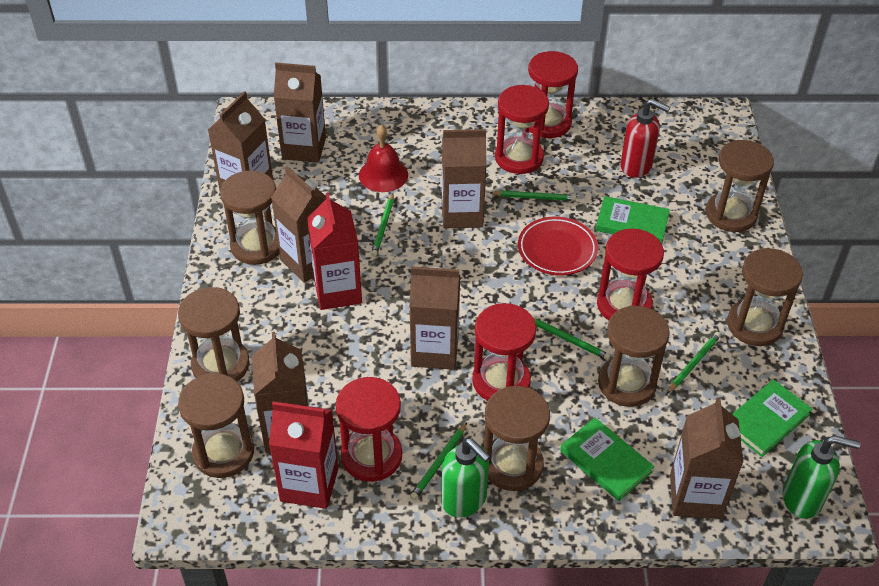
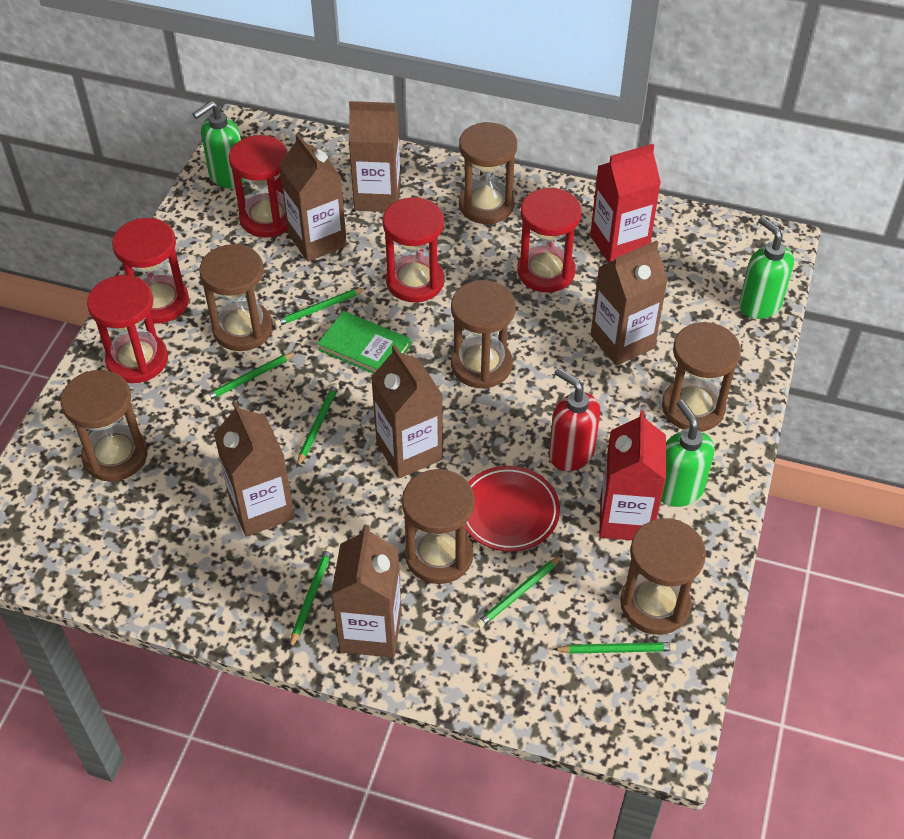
brown carton: 7 -> 6
green book: 3 -> 1
green pencil: 5 -> 6
green soap dispenser: 2 -> 3
red bell: 1 -> 0

